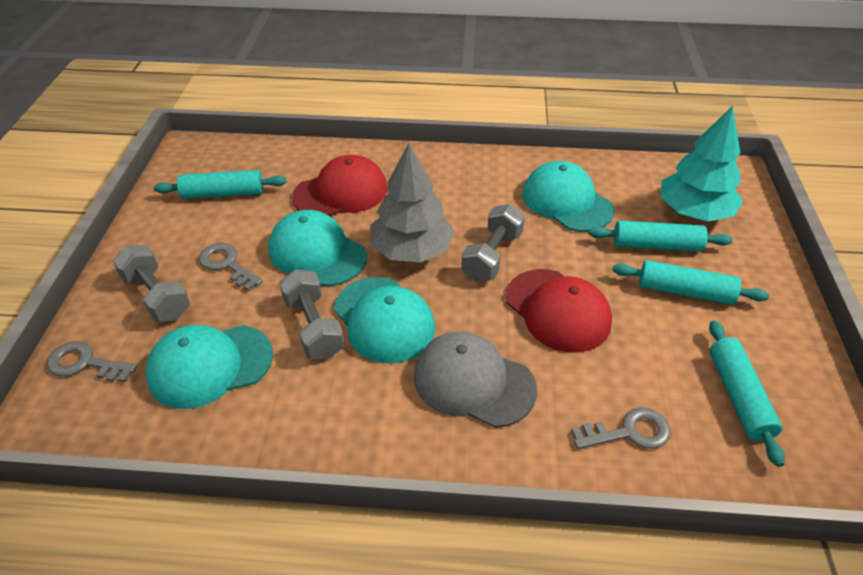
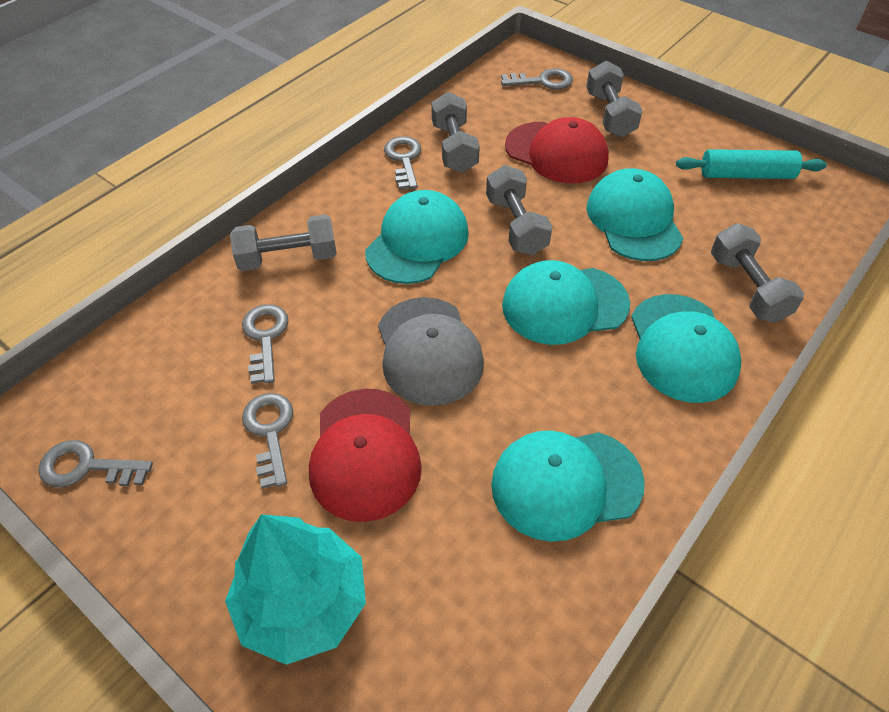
grey dumbbell: 3 -> 5
grey key: 3 -> 5
grey tree: 1 -> 0
turquoise cap: 4 -> 5
turquoise rolling pin: 4 -> 1

